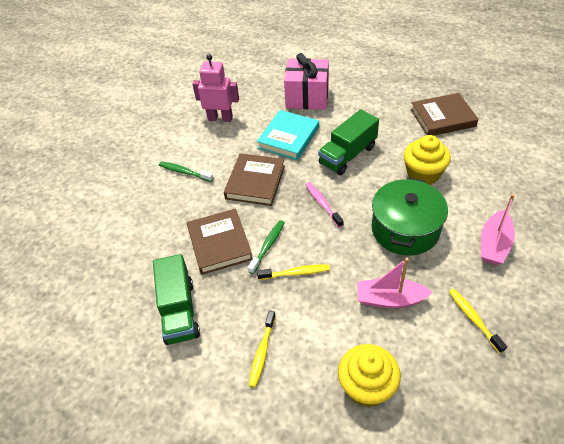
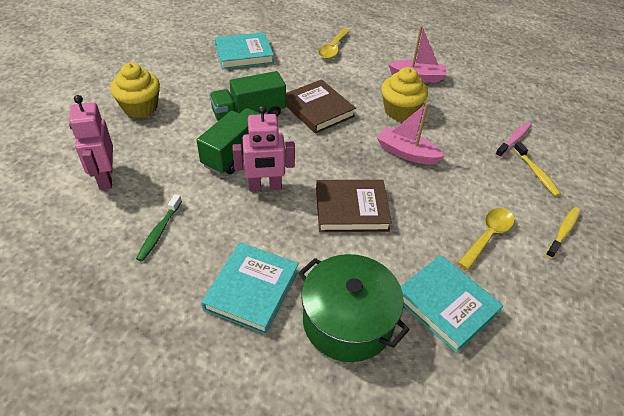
brown book: 3 -> 2
green toothbrush: 2 -> 1
pink gift: 1 -> 0
pink robot: 1 -> 2
turquoise book: 1 -> 3
yellow spoon: 0 -> 2
yellow toothbrush: 3 -> 2

